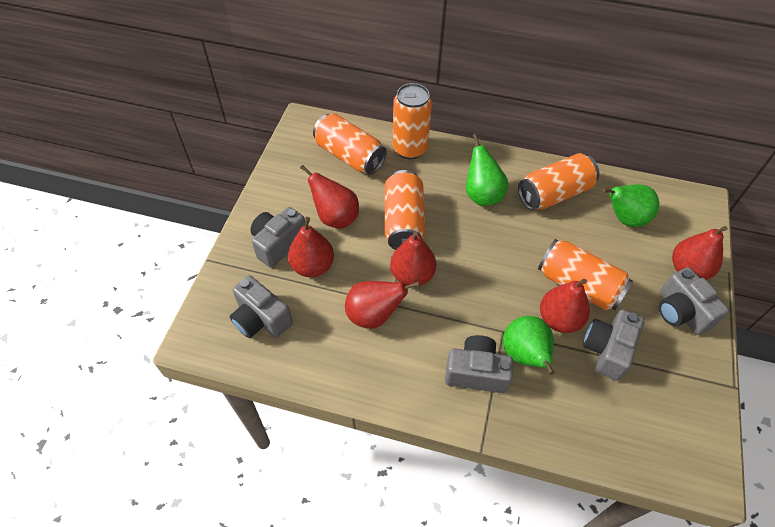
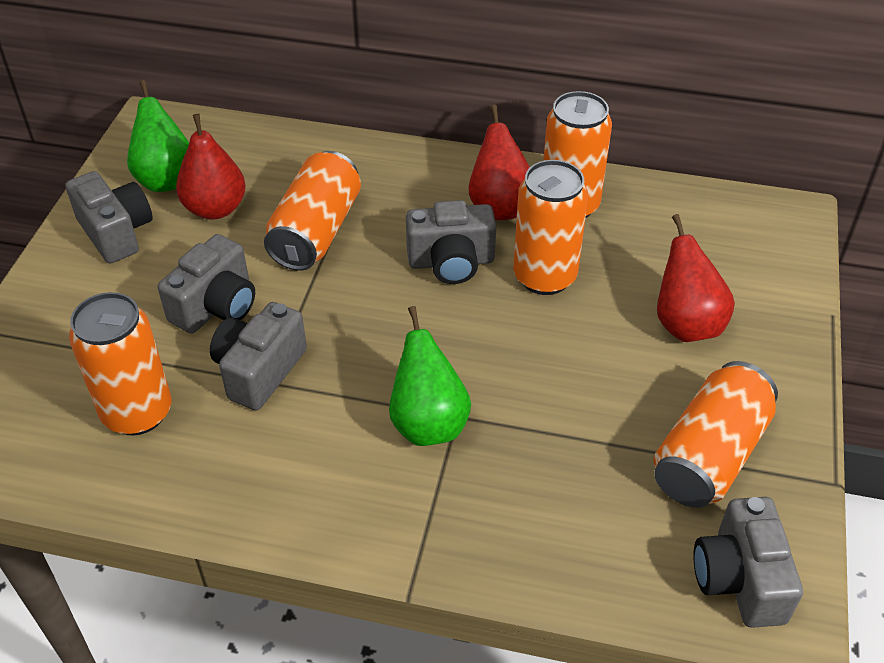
green pear: 3 -> 2
red pear: 6 -> 3

